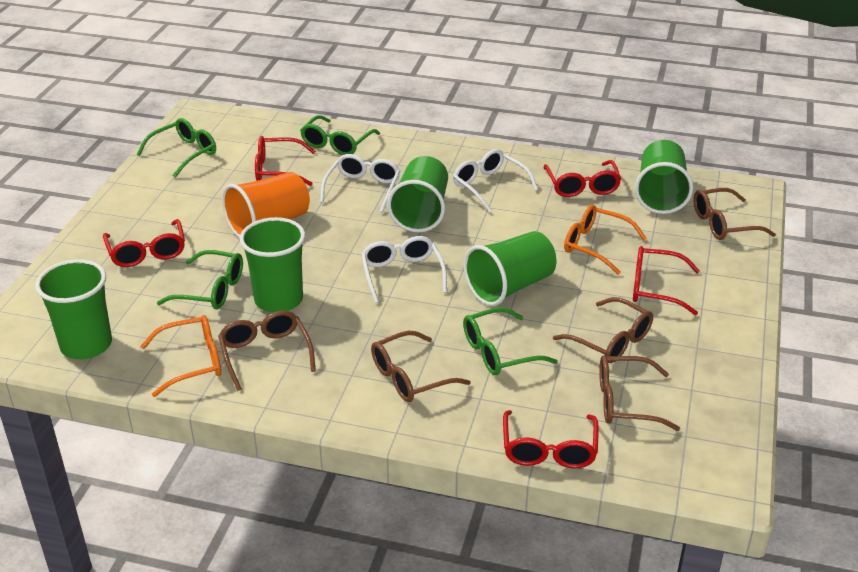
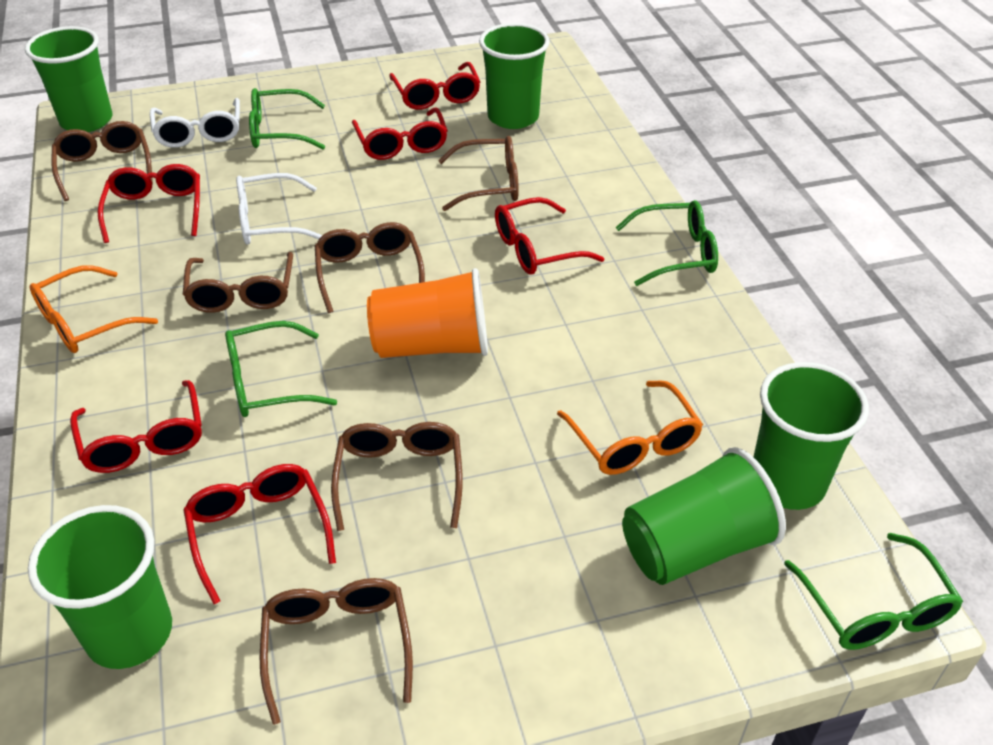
brown glasses: 5 -> 6
red glasses: 5 -> 6
white glasses: 3 -> 2

